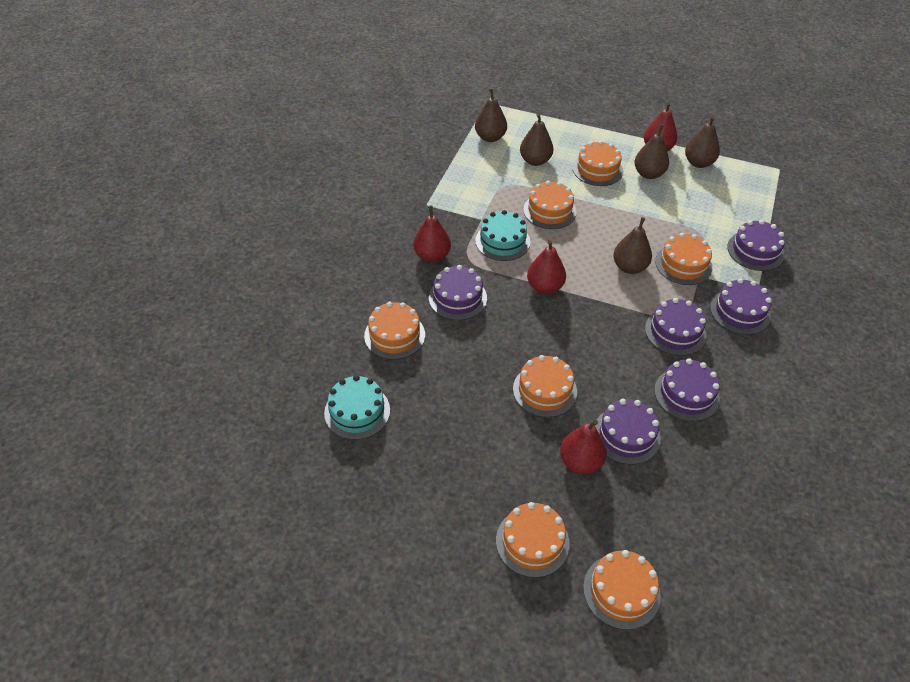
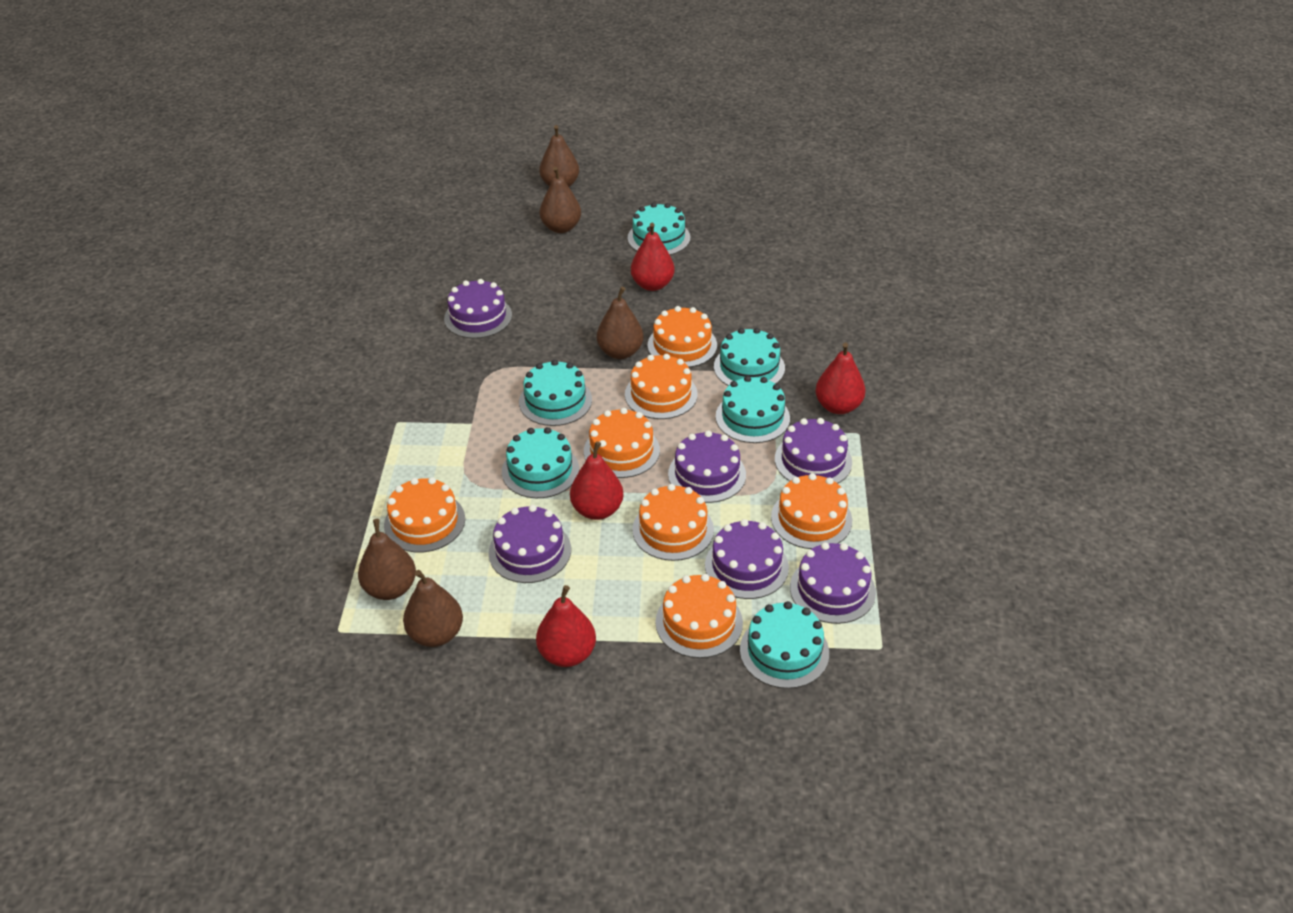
turquoise cake: 2 -> 6

